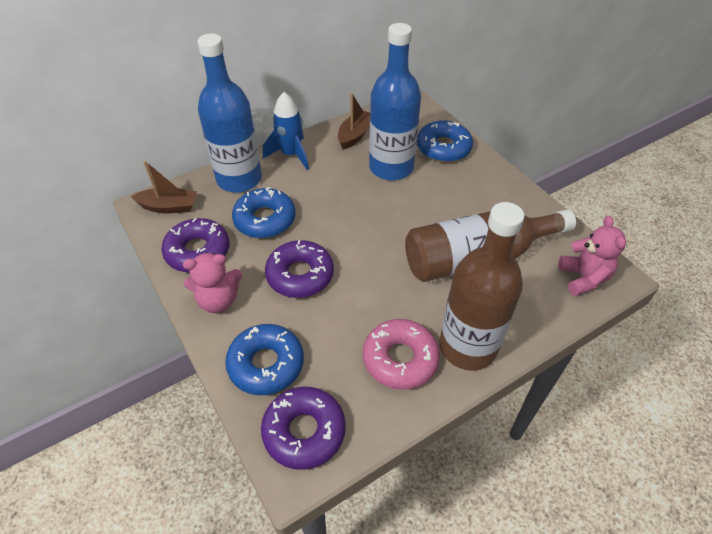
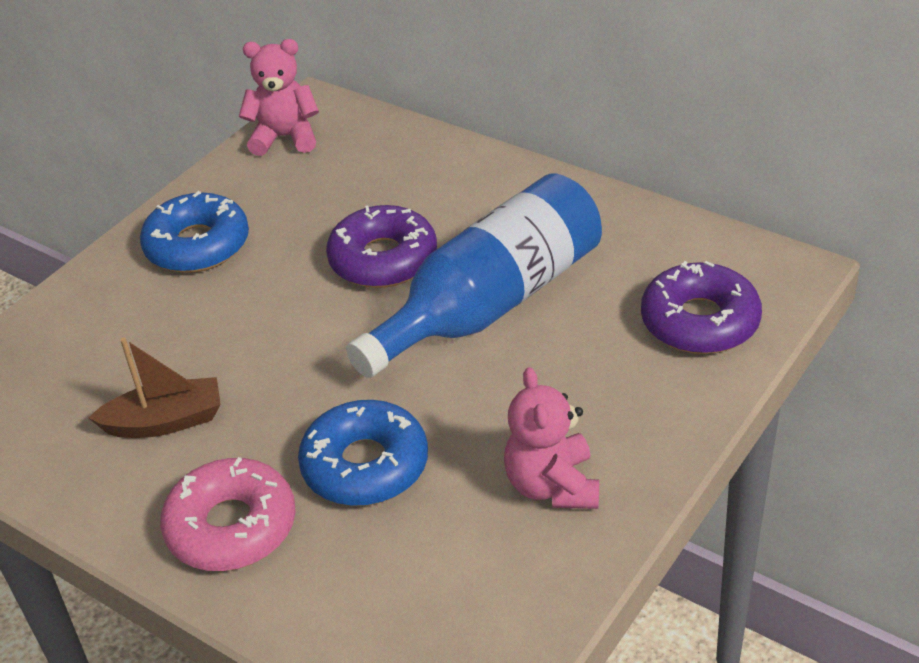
blue bottle: 2 -> 1
blue donut: 3 -> 2
blue rocket: 1 -> 0
brown boat: 2 -> 1
brown bottle: 2 -> 0
purple donut: 3 -> 2

